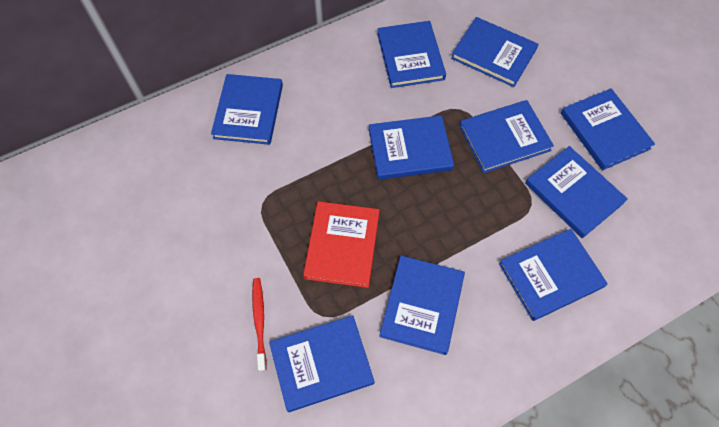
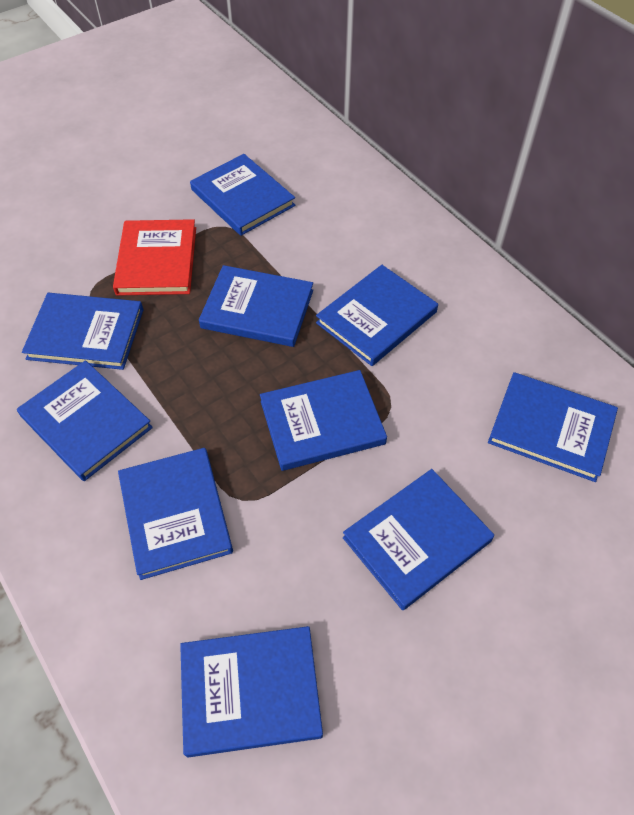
red toothbrush: 1 -> 0

